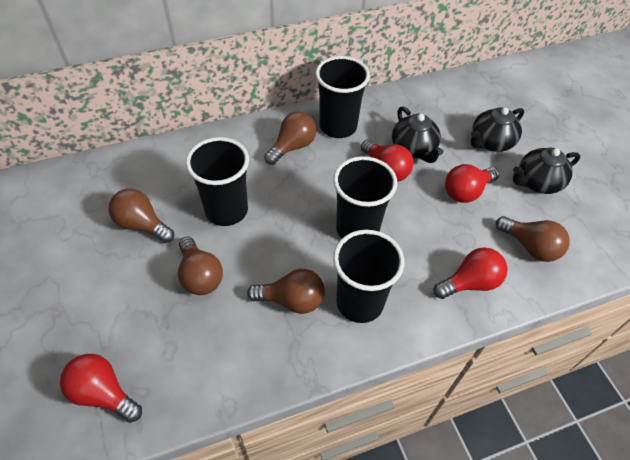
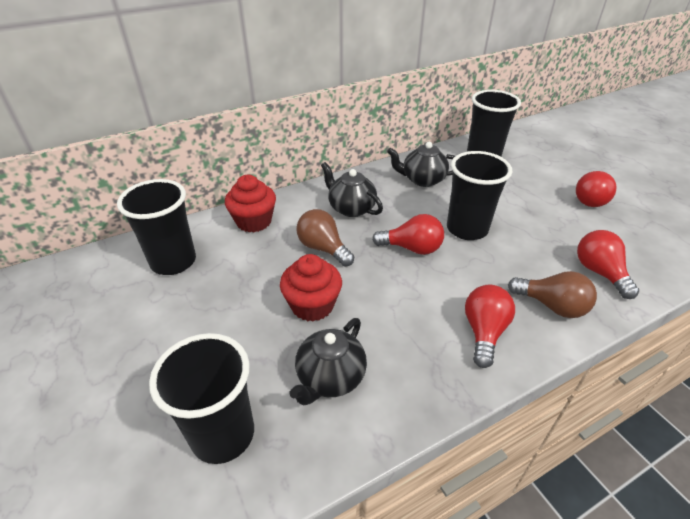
brown light bulb: 5 -> 2
red cupcake: 0 -> 2

